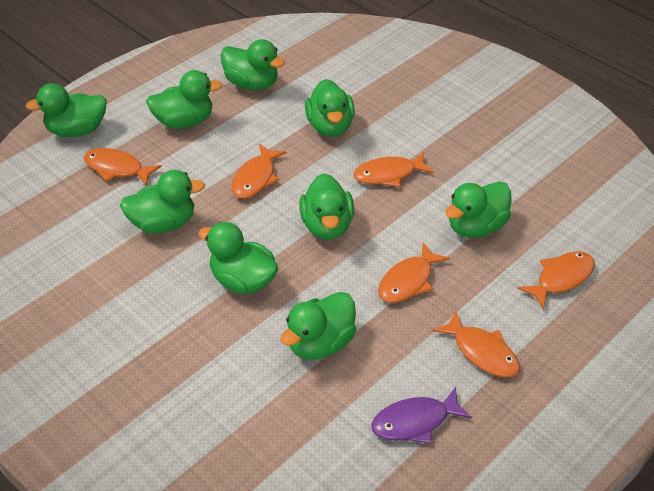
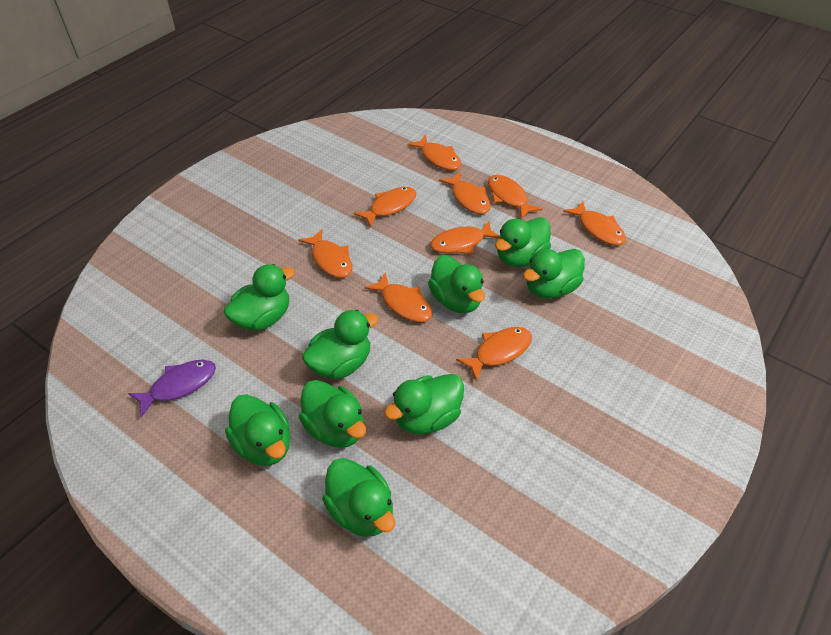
orange fish: 6 -> 9

